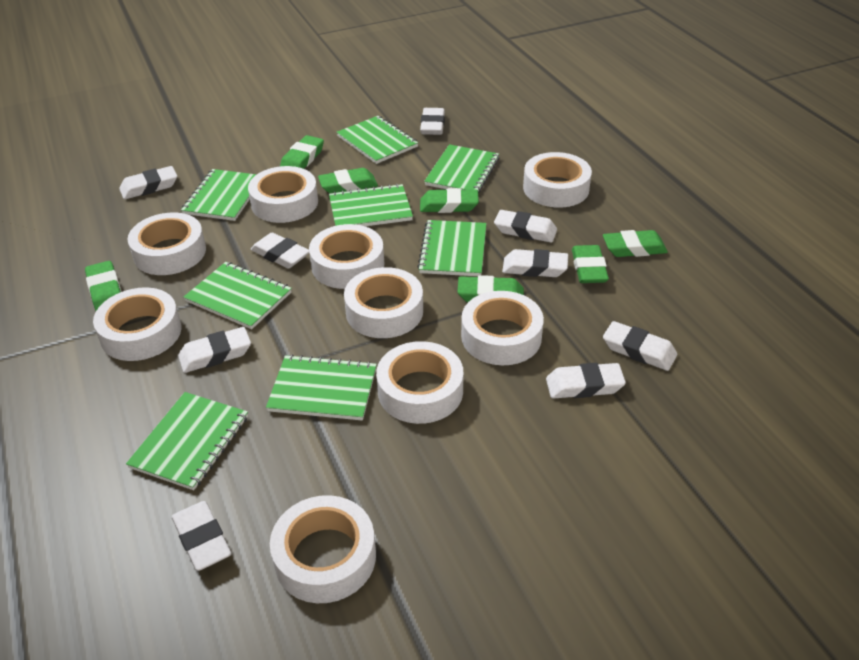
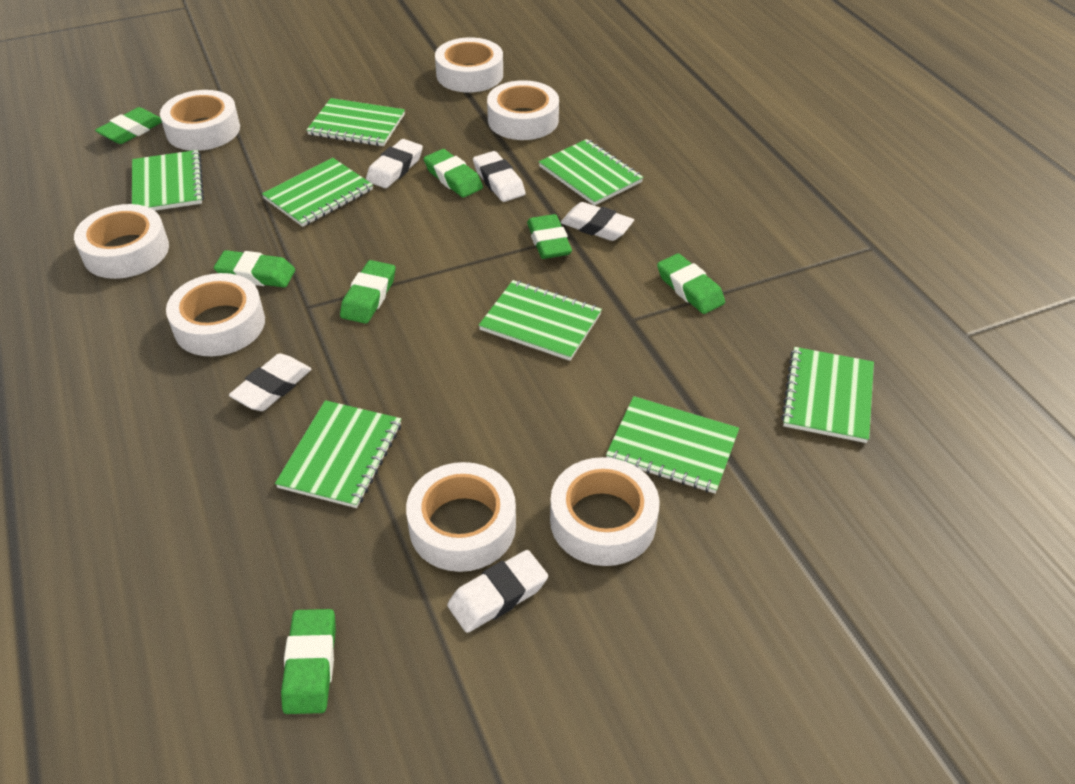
white eraser: 9 -> 5
white tape: 9 -> 7

